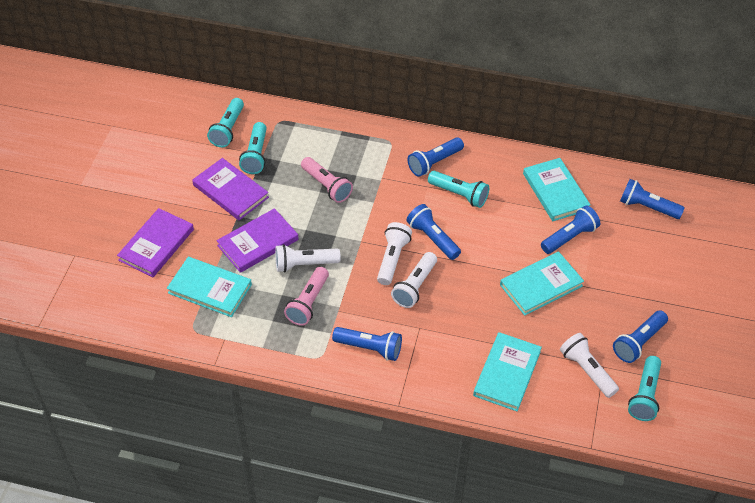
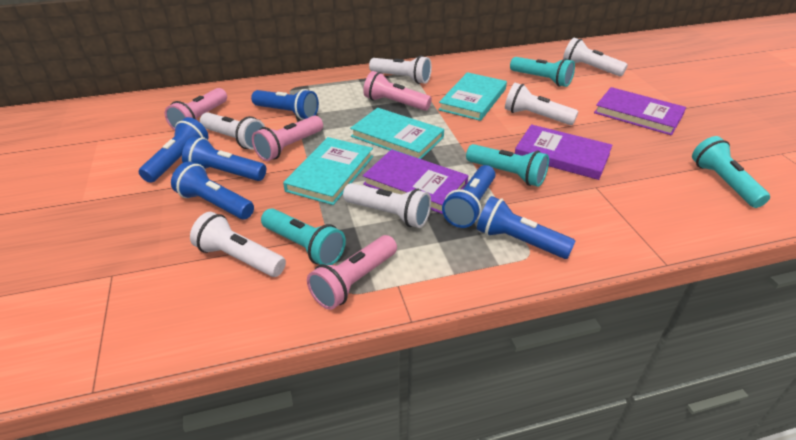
pink flashlight: 2 -> 4
turquoise book: 4 -> 3
white flashlight: 4 -> 6

